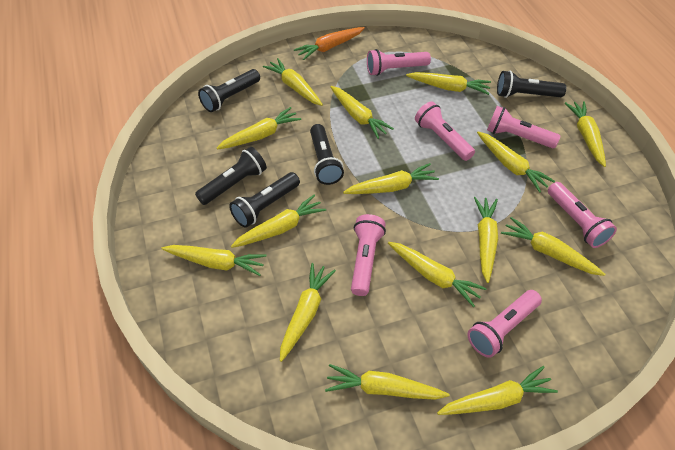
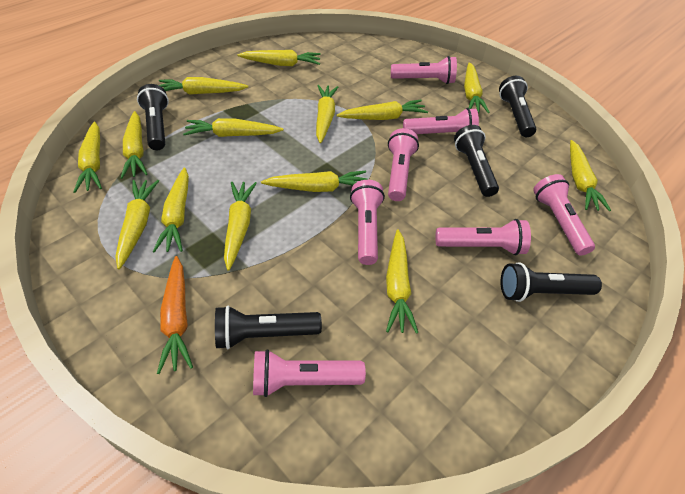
pink flashlight: 6 -> 7
yellow carrot: 15 -> 14

